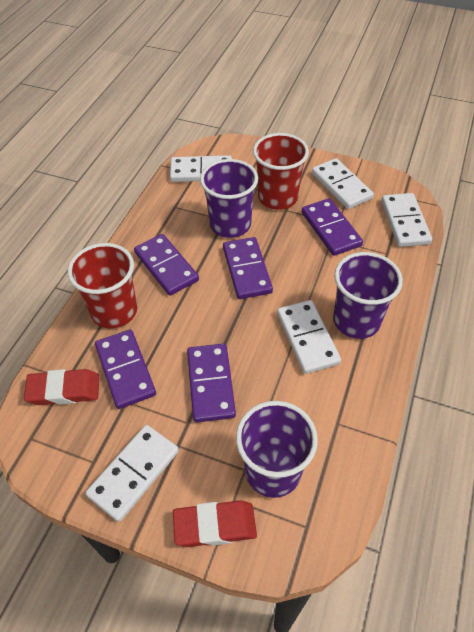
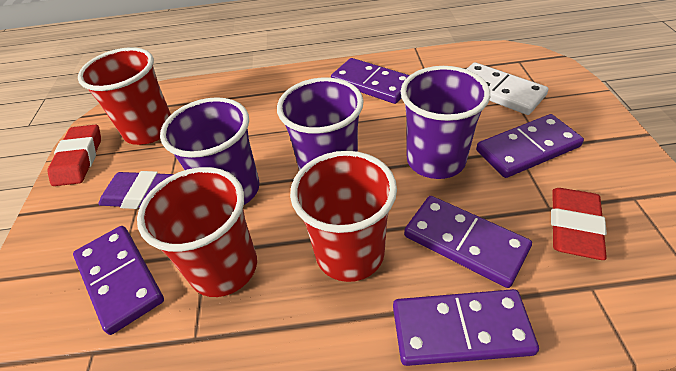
purple eraser: 0 -> 1
red cup: 2 -> 3
white domino: 5 -> 1

